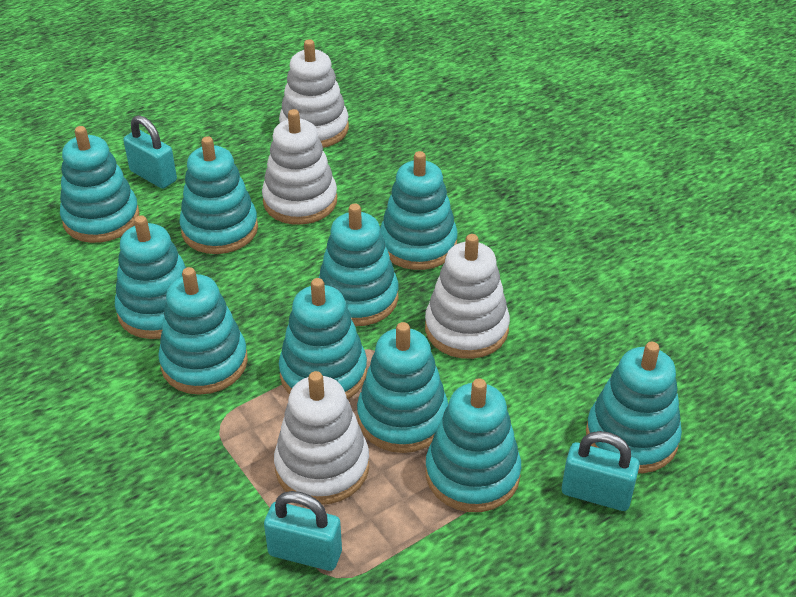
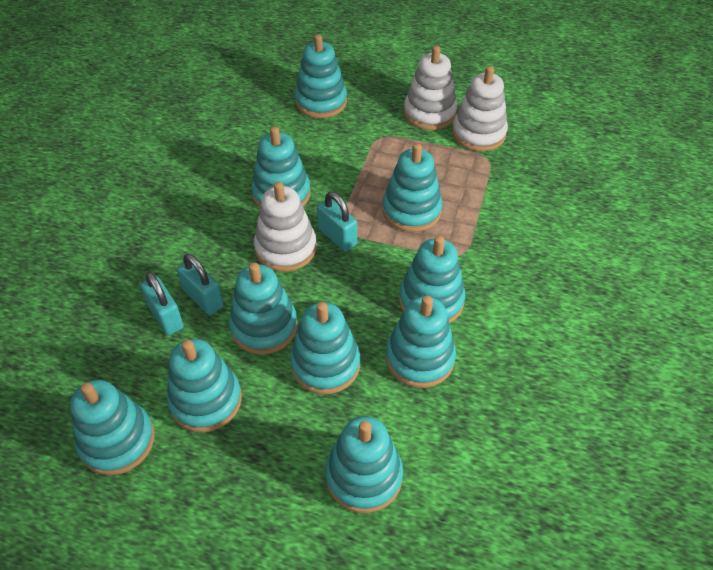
white stacking toy: 4 -> 3

